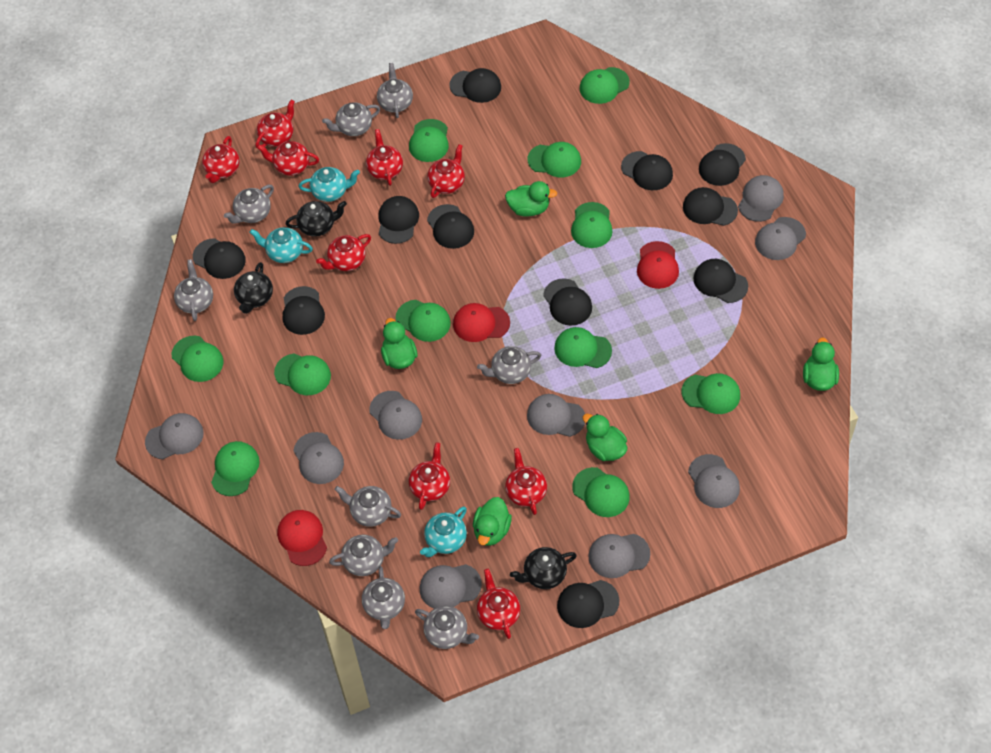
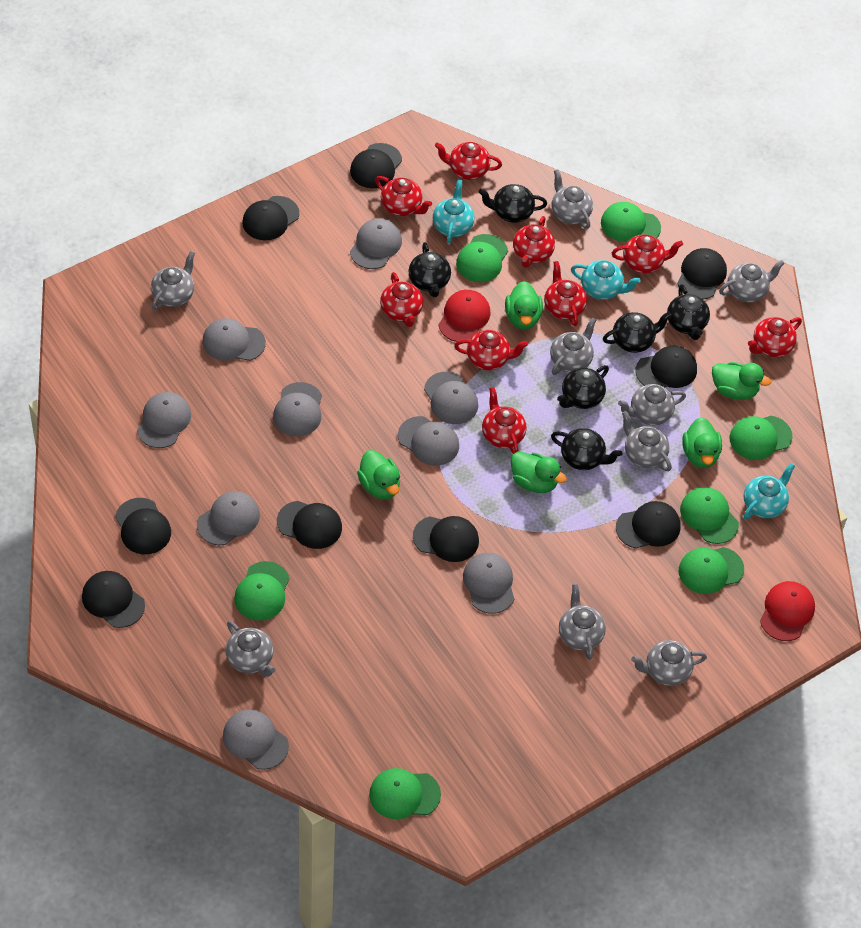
black cap: 11 -> 9
black teapot: 3 -> 6
green cap: 11 -> 7
red cap: 3 -> 2

